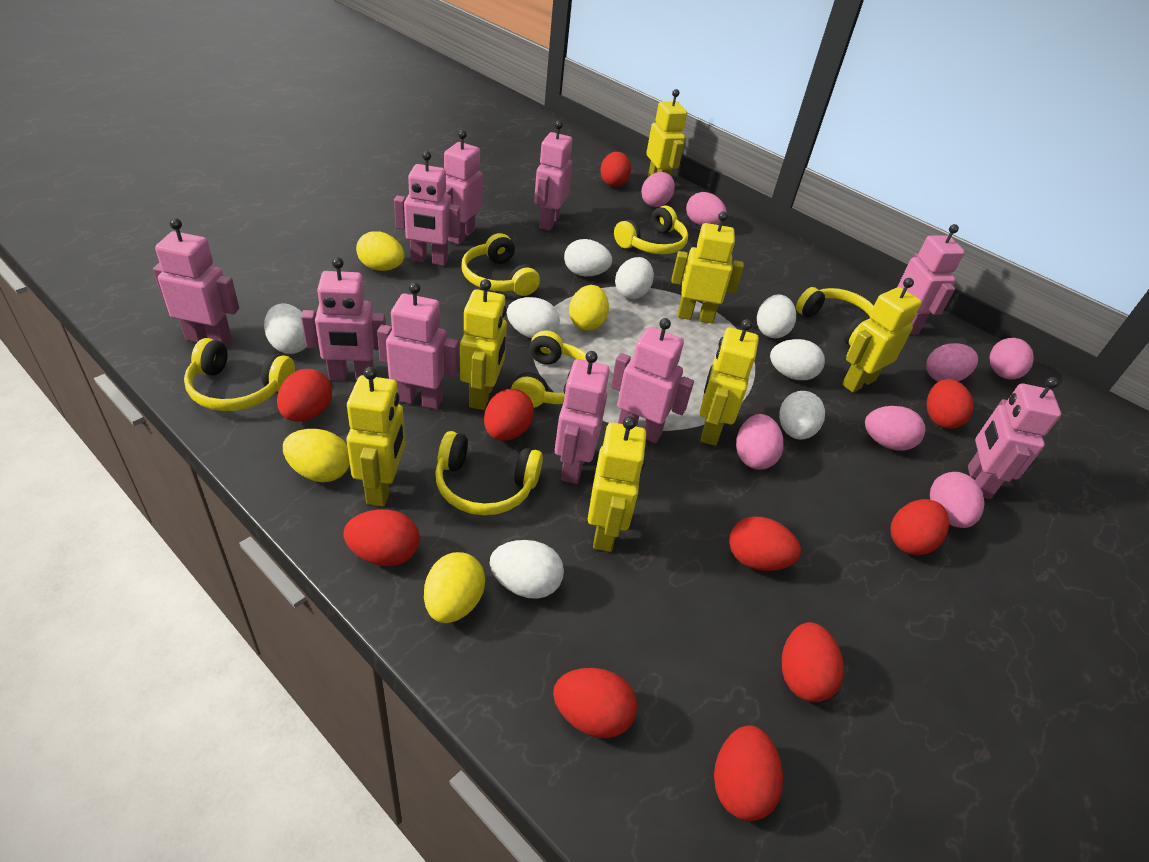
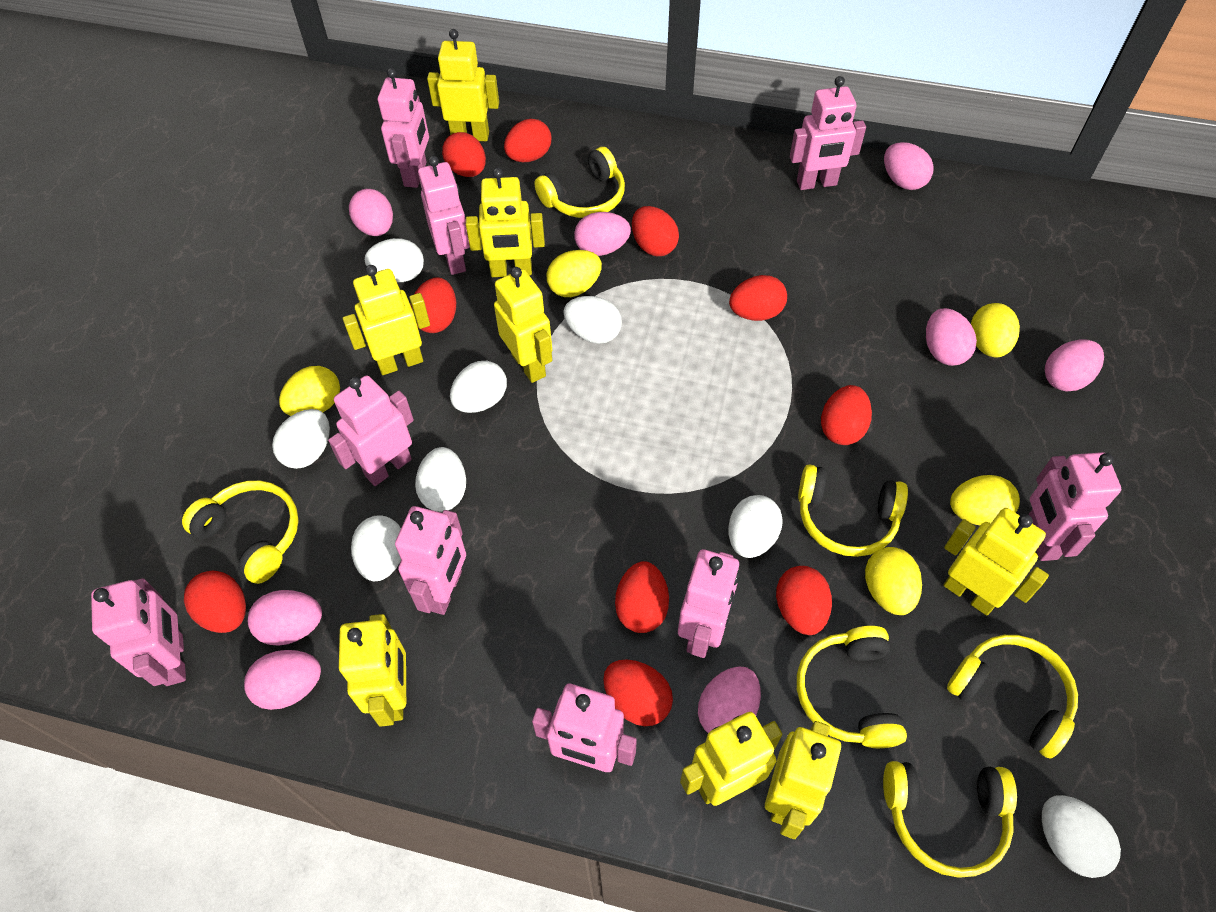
pink egg: 7 -> 8
pink robot: 10 -> 9
yellow egg: 4 -> 5
yellow robot: 7 -> 8

